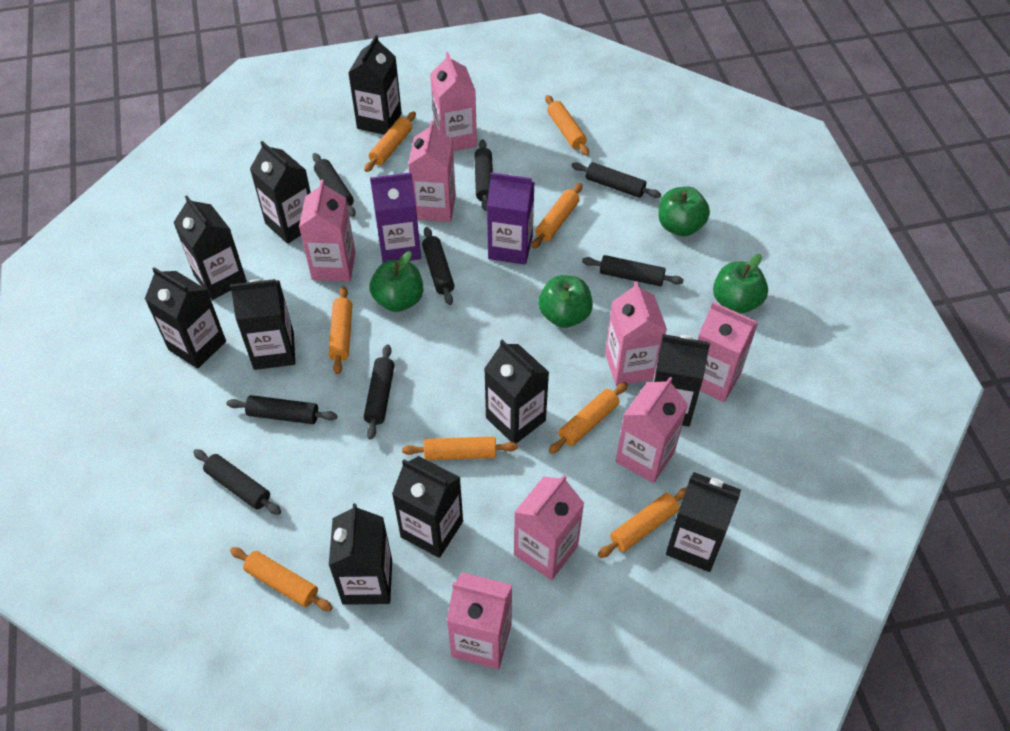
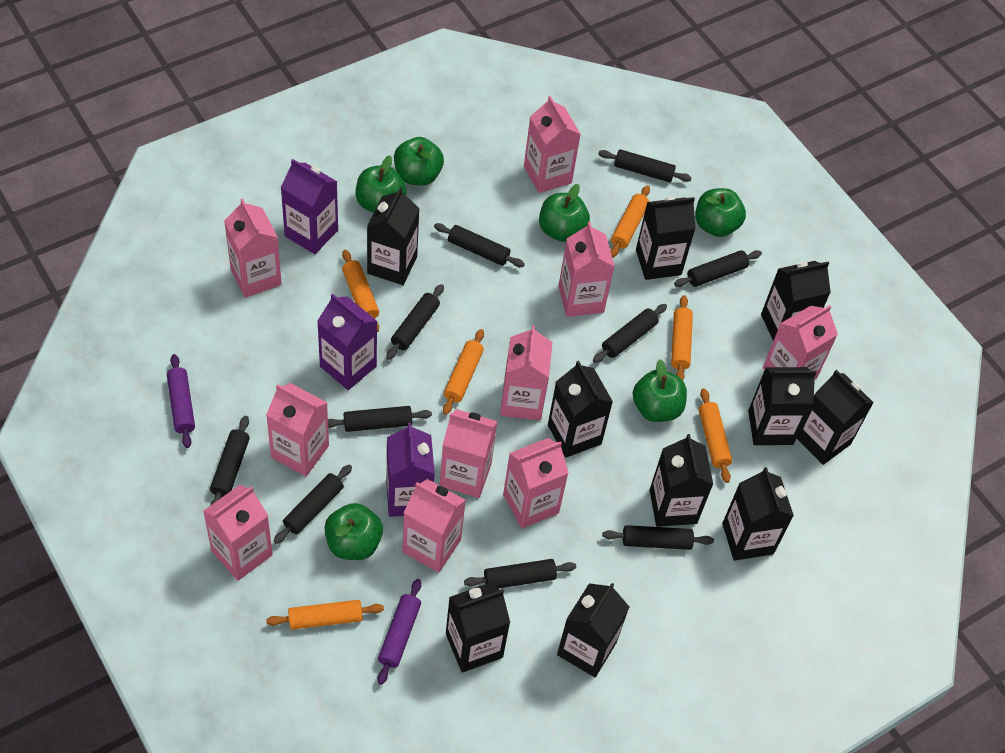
black rolling pin: 8 -> 10
green apple: 4 -> 6
orange rolling pin: 8 -> 6
pink carton: 8 -> 10
purple carton: 2 -> 3
purple rolling pin: 0 -> 2

